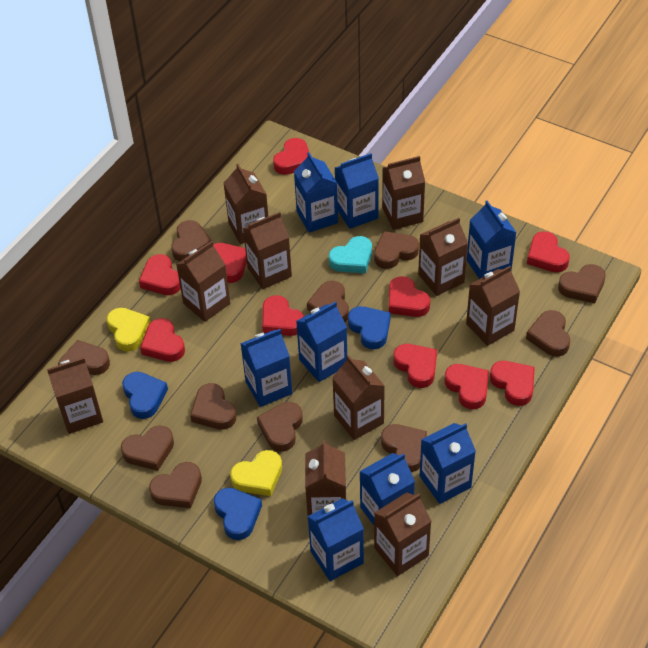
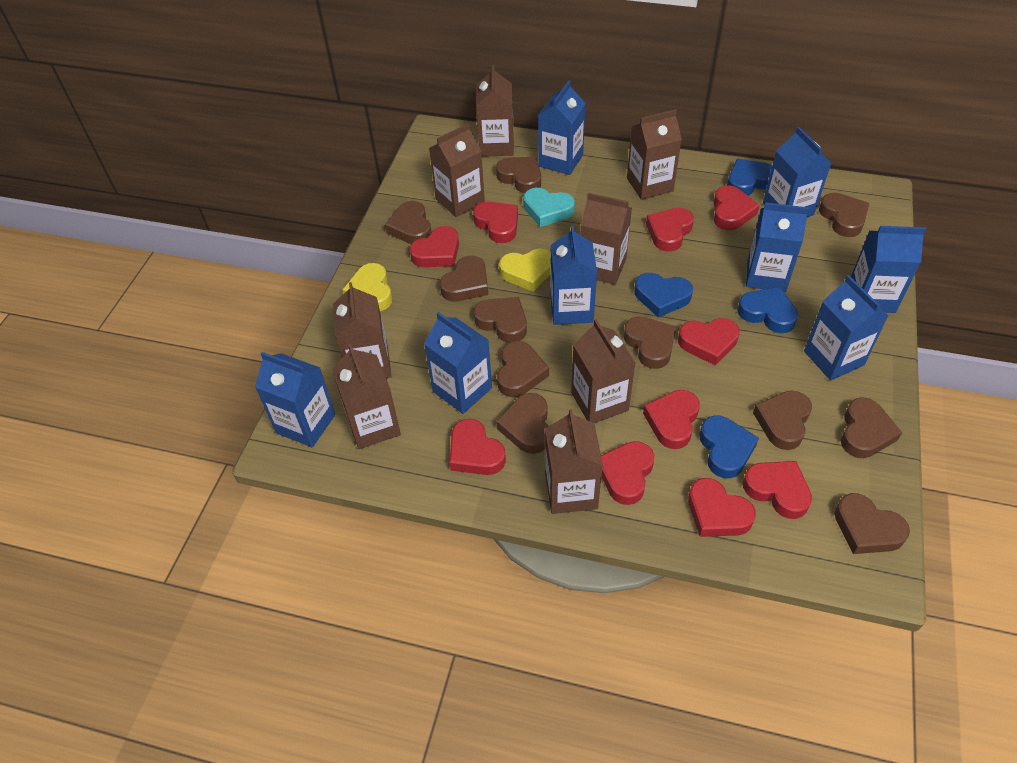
blue heart: 3 -> 4
brown carton: 10 -> 8

